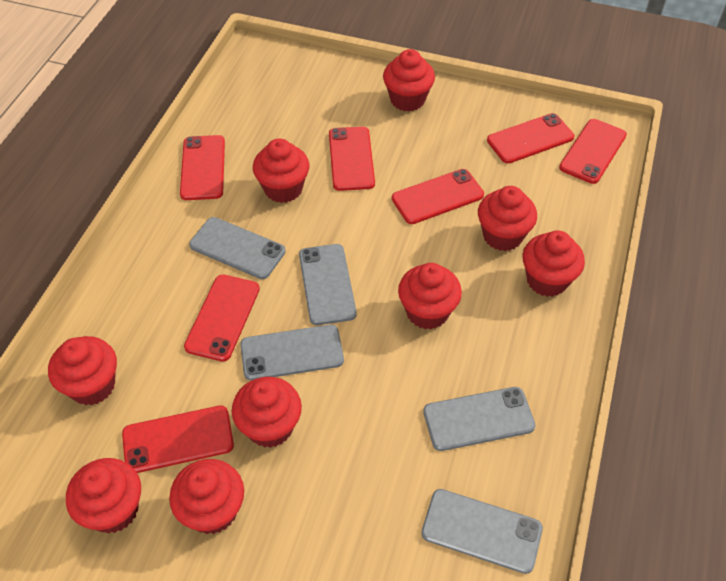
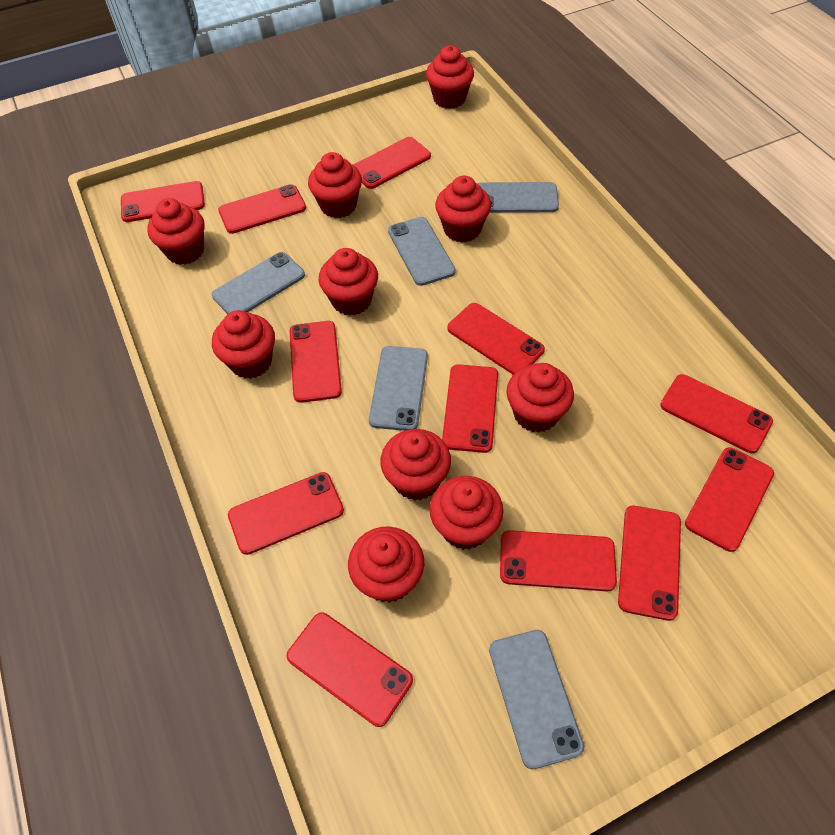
red cupcake: 9 -> 10
red phone: 7 -> 12

